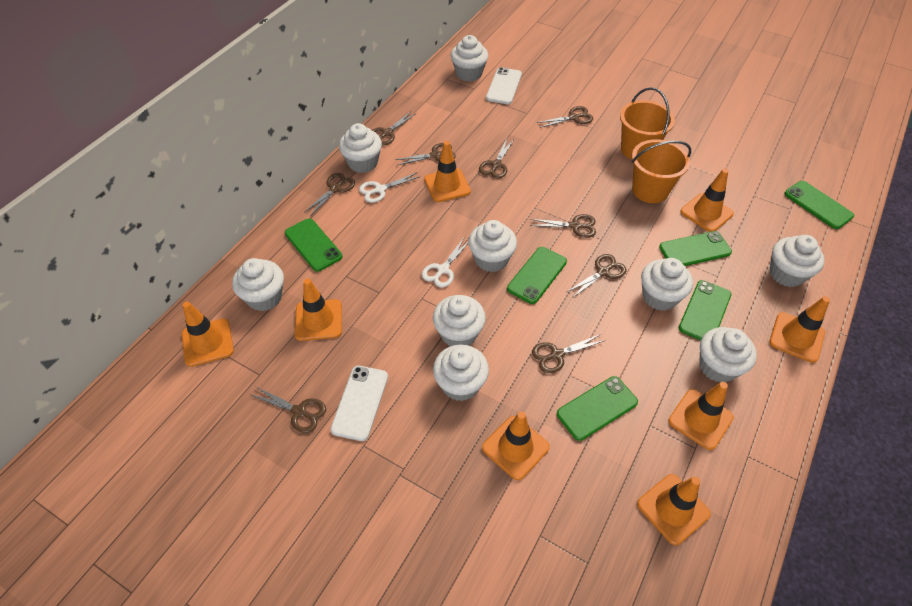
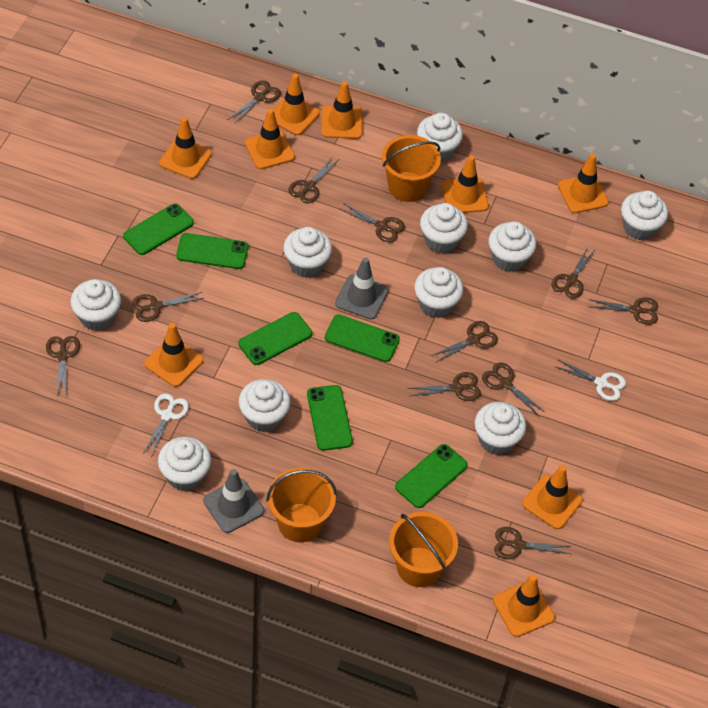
brown scissors: 9 -> 11
grey traffic cone: 0 -> 2
orange bucket: 2 -> 3
orange traffic cone: 8 -> 9
white cupcake: 9 -> 10
white phone: 2 -> 0

